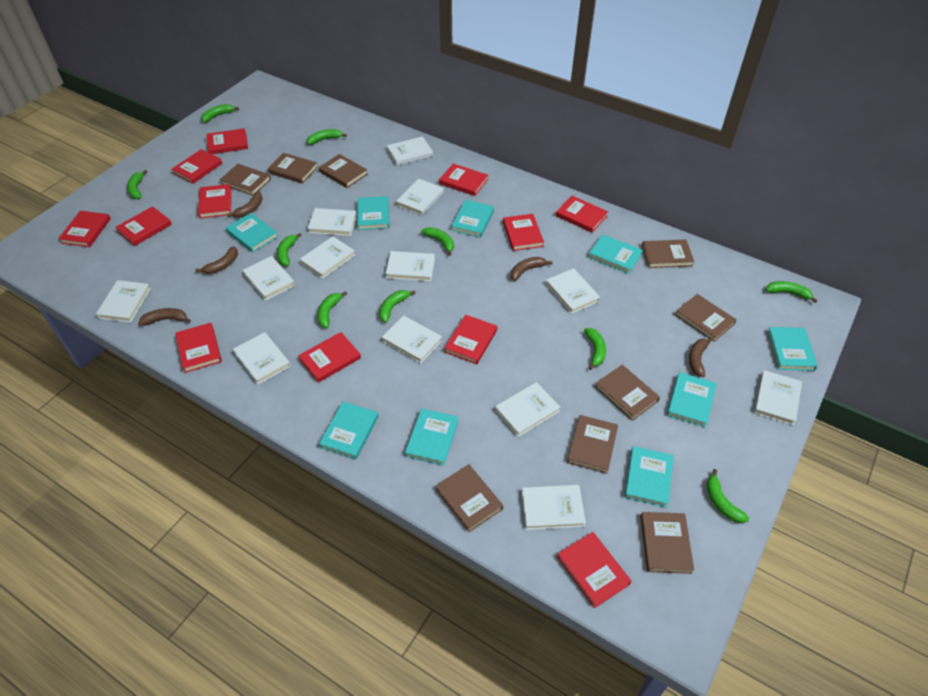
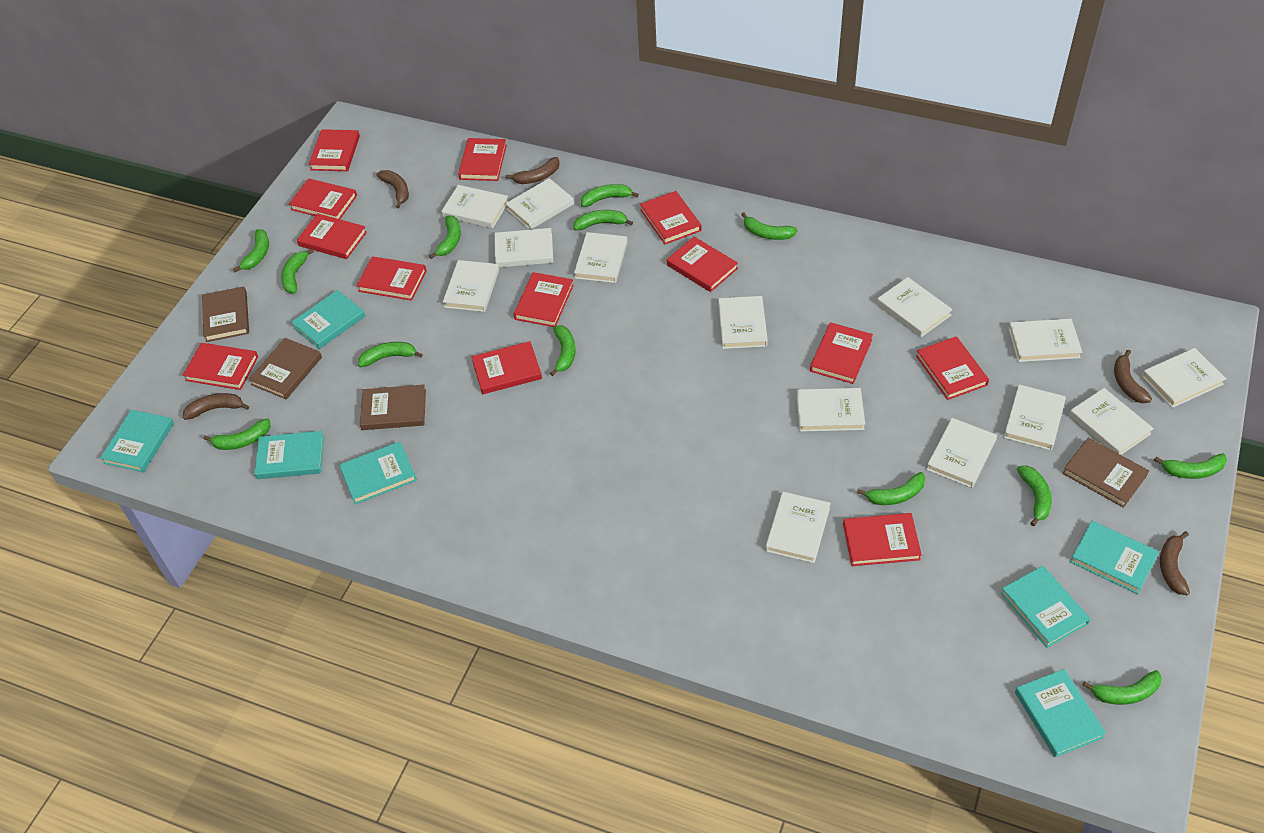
brown book: 9 -> 4
green banana: 10 -> 13
red book: 12 -> 13
turquoise book: 9 -> 7
white book: 13 -> 14

